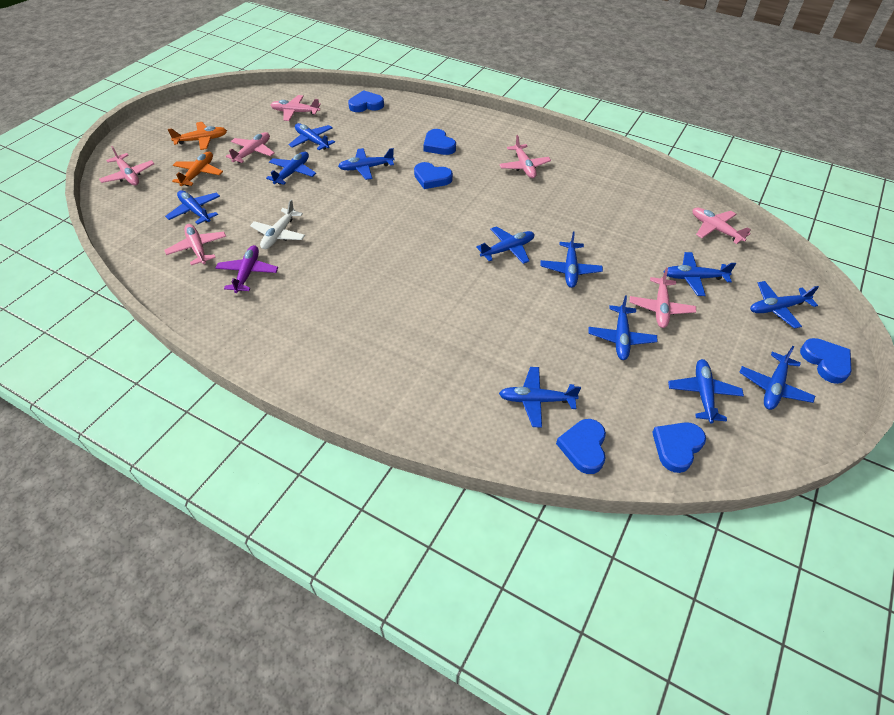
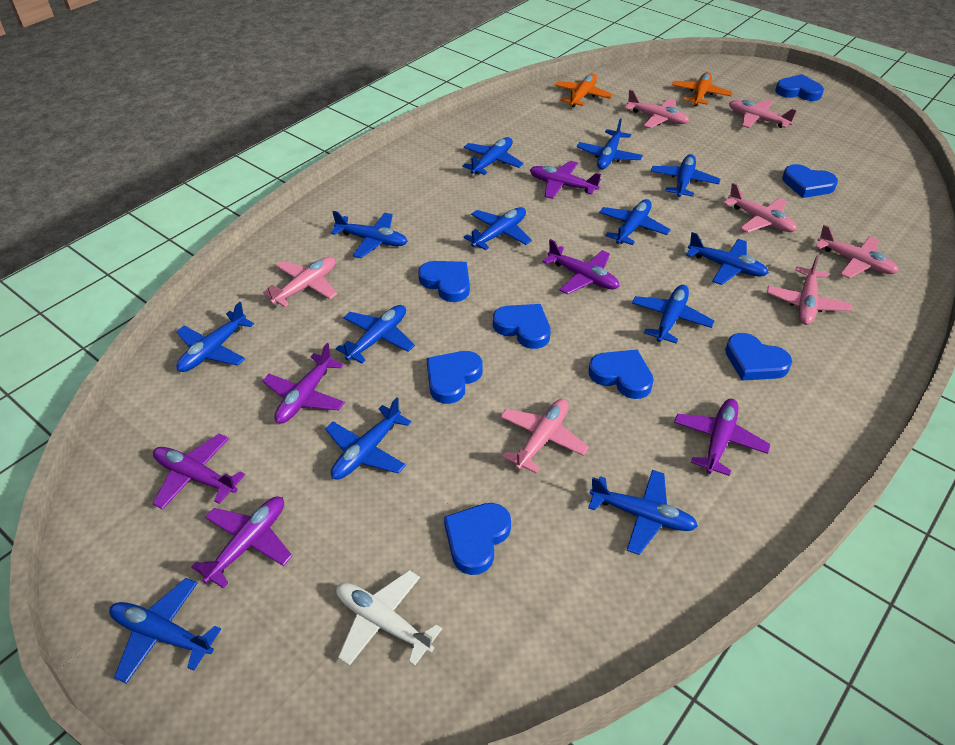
blue heart: 6 -> 8
blue plane: 12 -> 13
purple plane: 1 -> 6

